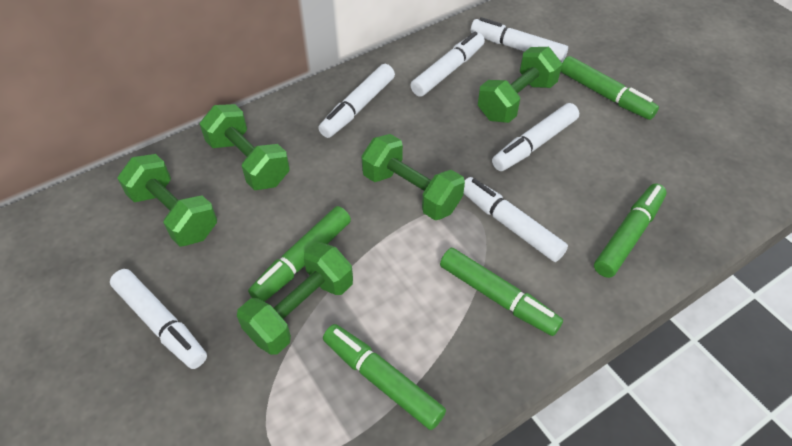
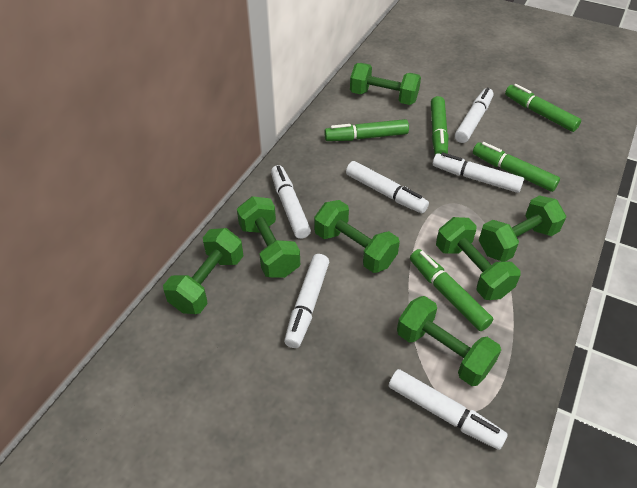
green dumbbell: 5 -> 7

